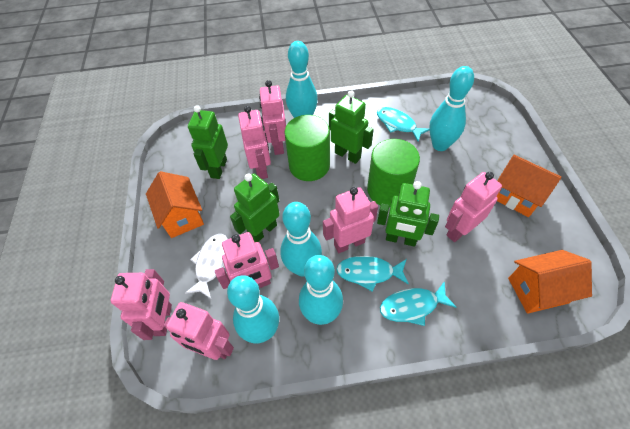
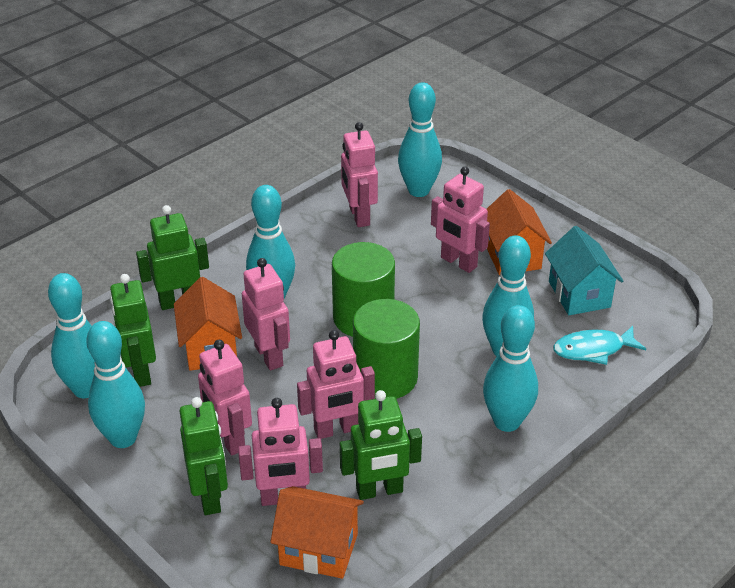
pink robot: 7 -> 6
turquoise bowling pin: 5 -> 6
turquoise fish: 3 -> 1
turquoise house: 0 -> 1
white fish: 1 -> 0

